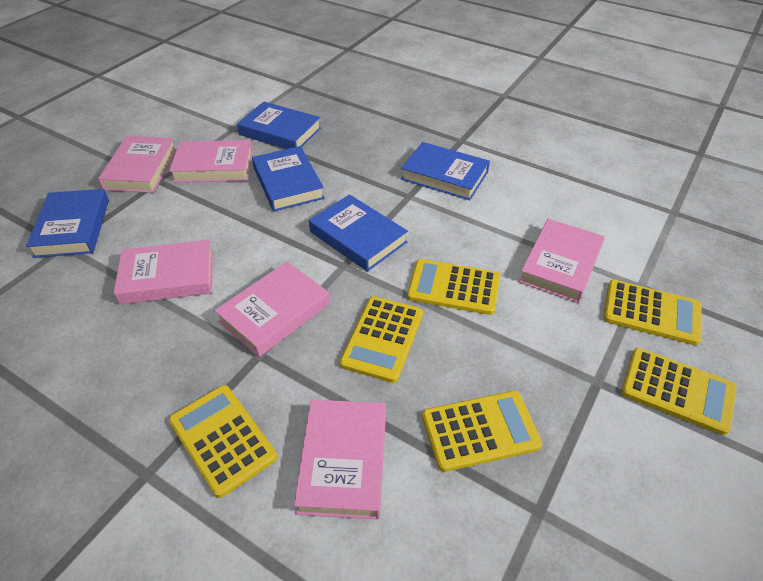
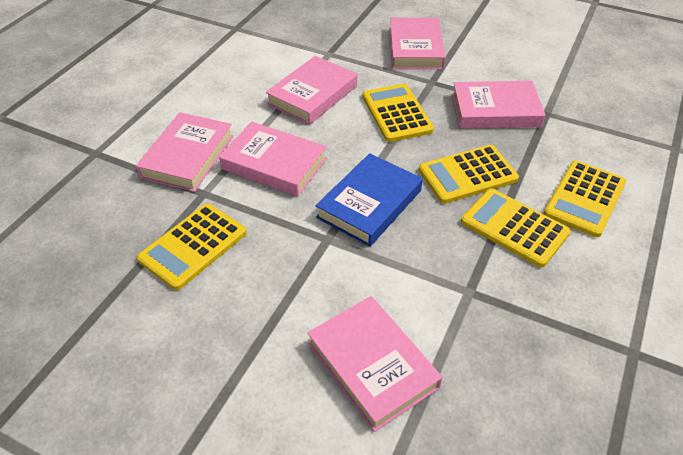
blue book: 5 -> 1
yellow calculator: 6 -> 5

